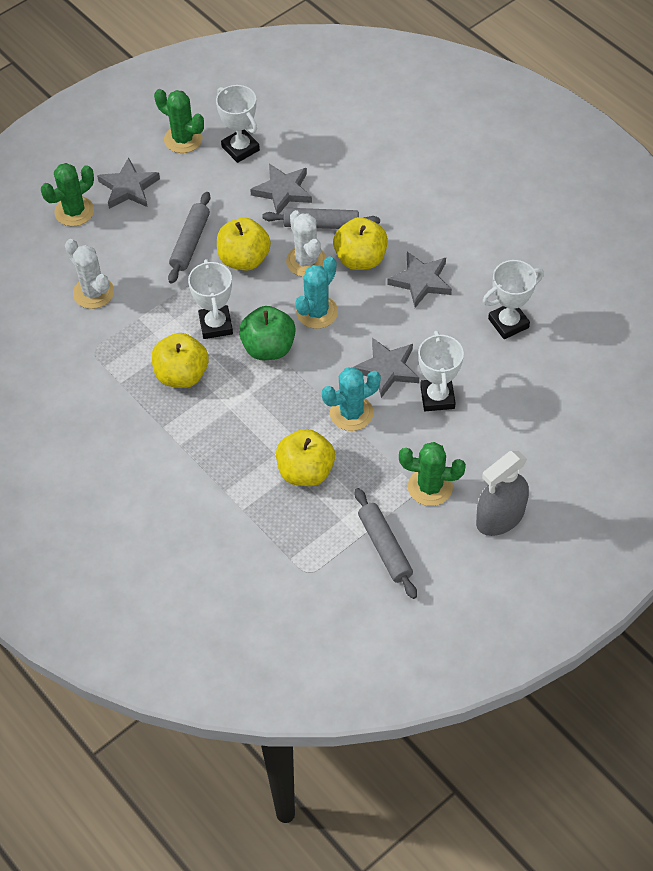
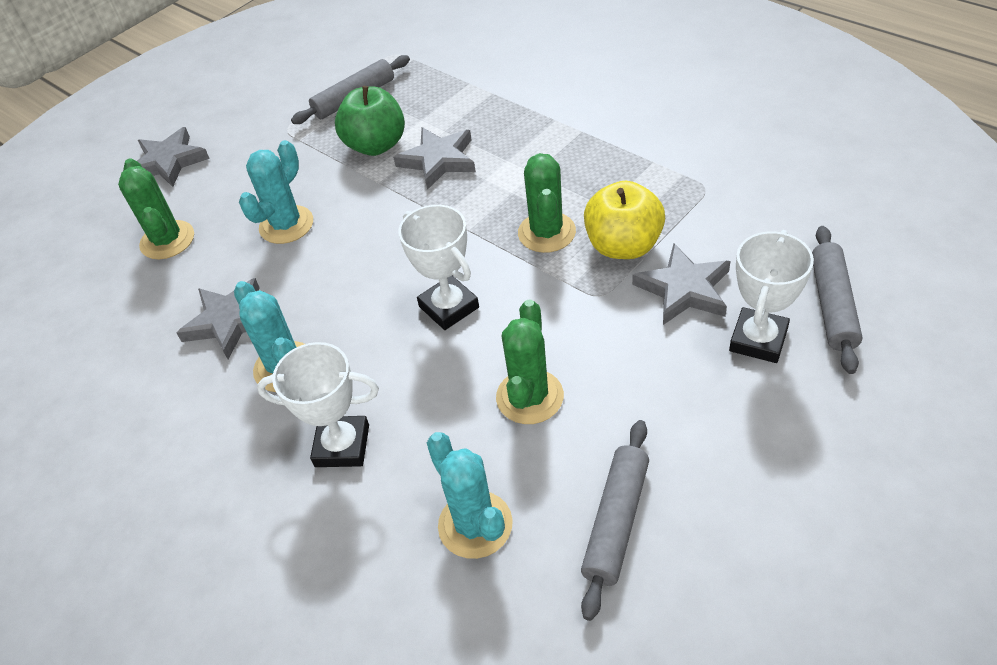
grey spray bottle: 1 -> 0
turquoise cactus: 2 -> 3
white cactus: 2 -> 0
white trophy: 4 -> 3
yellow apple: 4 -> 1

